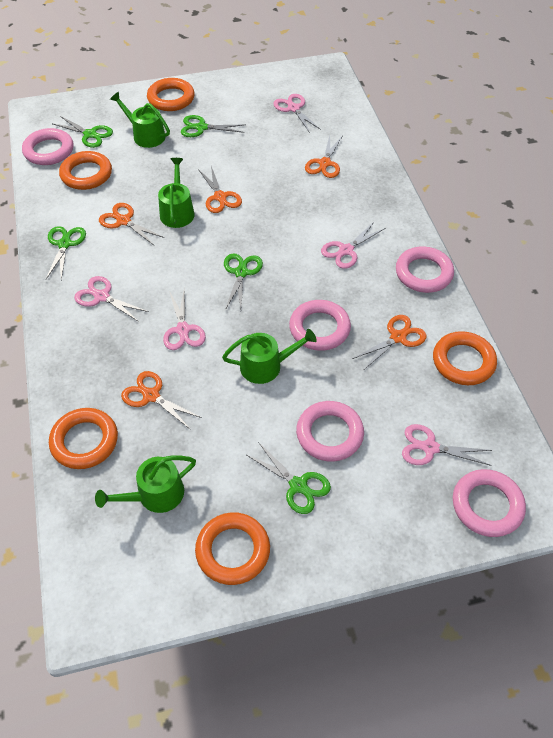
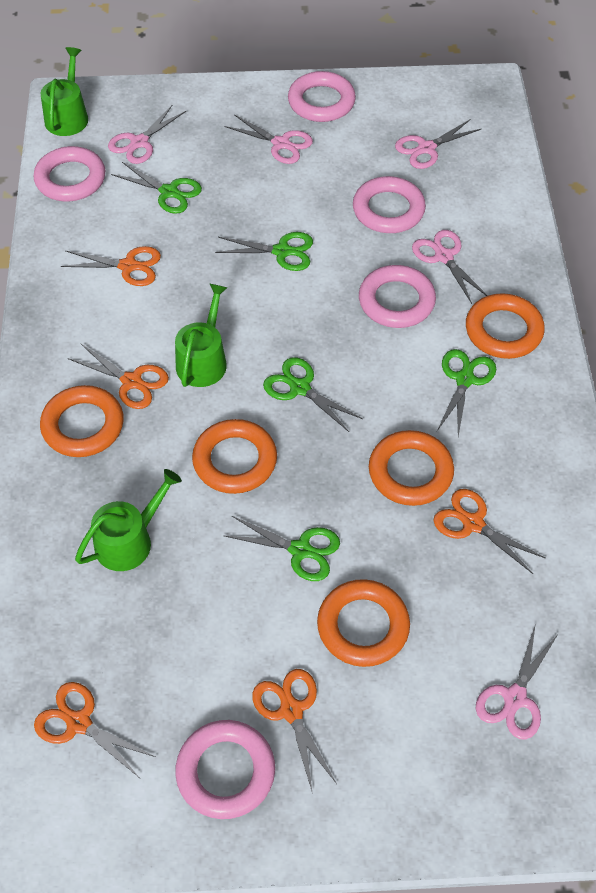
green watering can: 4 -> 3

